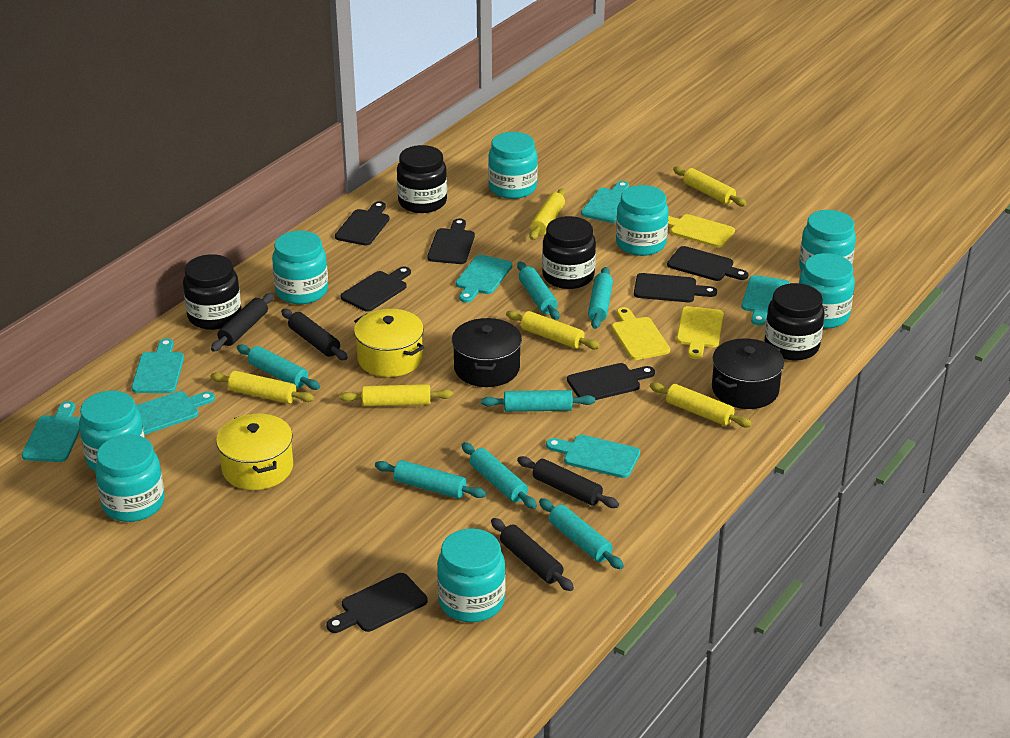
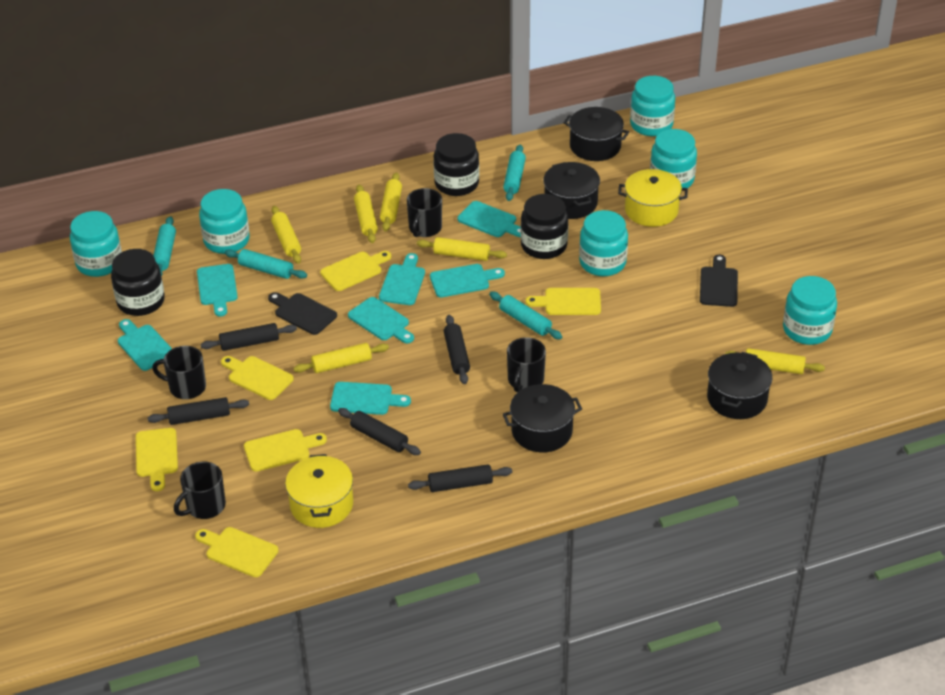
black cutting board: 7 -> 2
black jar: 4 -> 3
black mug: 0 -> 4
black pot: 2 -> 4
black rolling pin: 4 -> 5
turquoise jar: 8 -> 6
turquoise rolling pin: 7 -> 4
yellow cutting board: 3 -> 6

